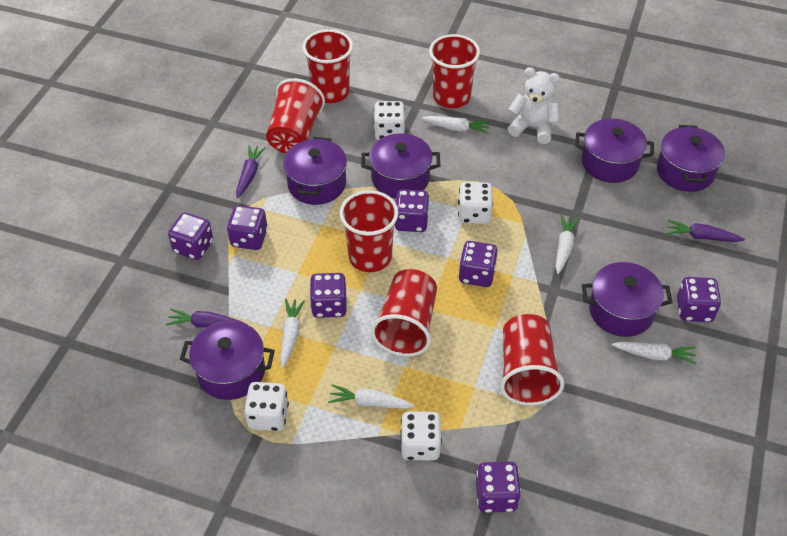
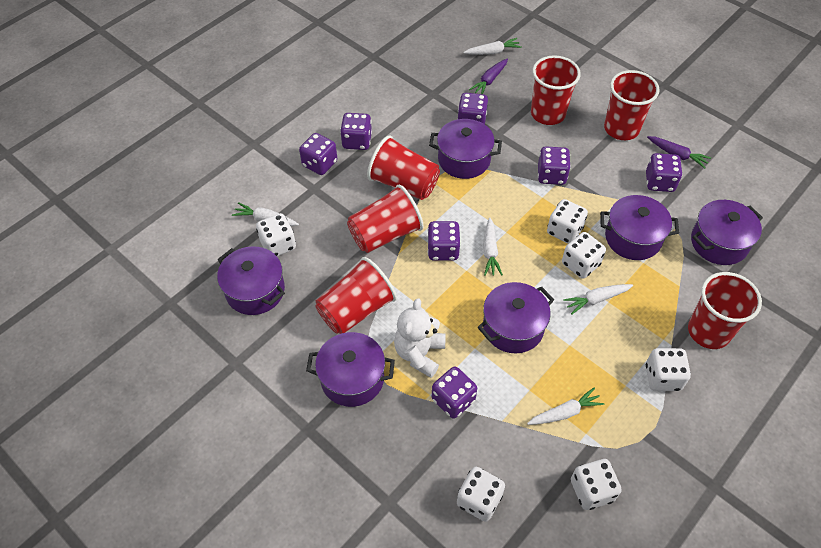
purple carrot: 3 -> 2
white dice: 4 -> 6

